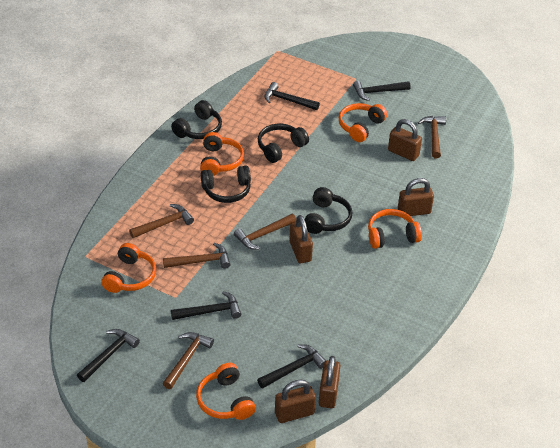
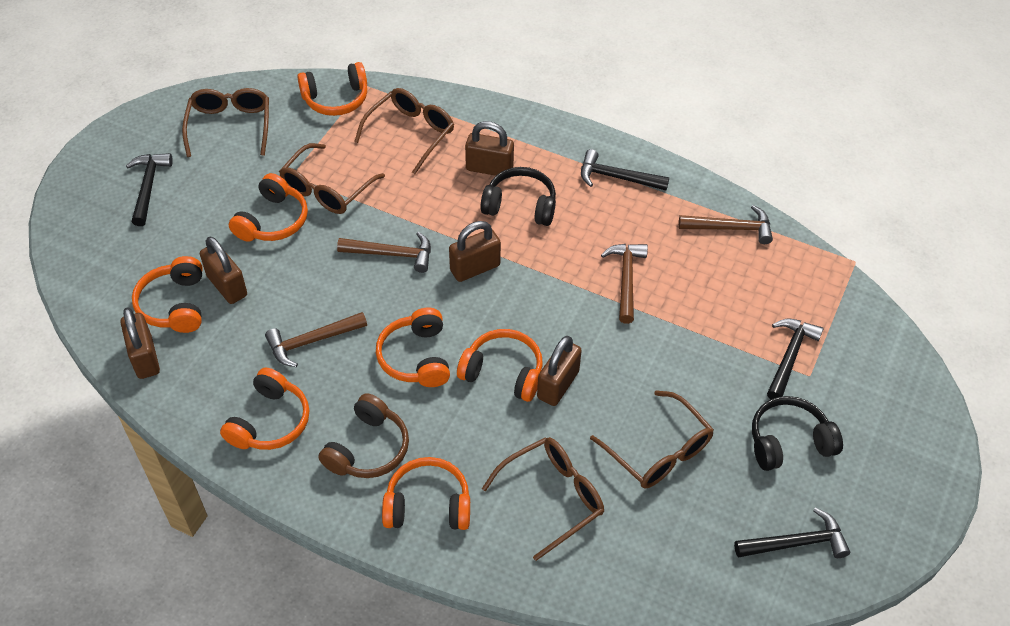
black hammer: 5 -> 4
black headphones: 4 -> 2
brown glasses: 0 -> 5
brown hammer: 5 -> 4
brown headphones: 0 -> 1
orange headphones: 5 -> 7

